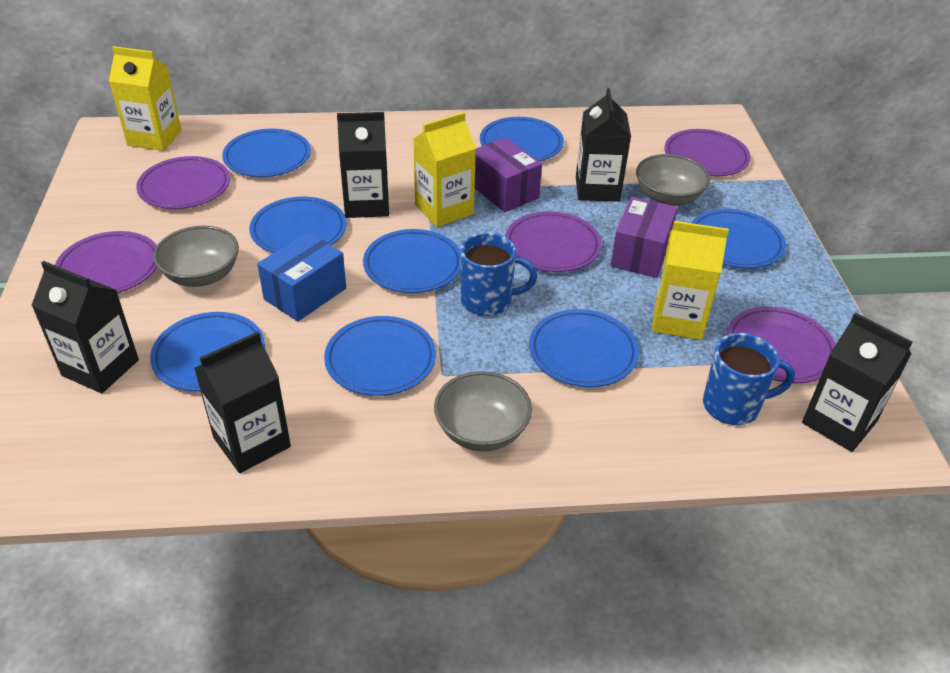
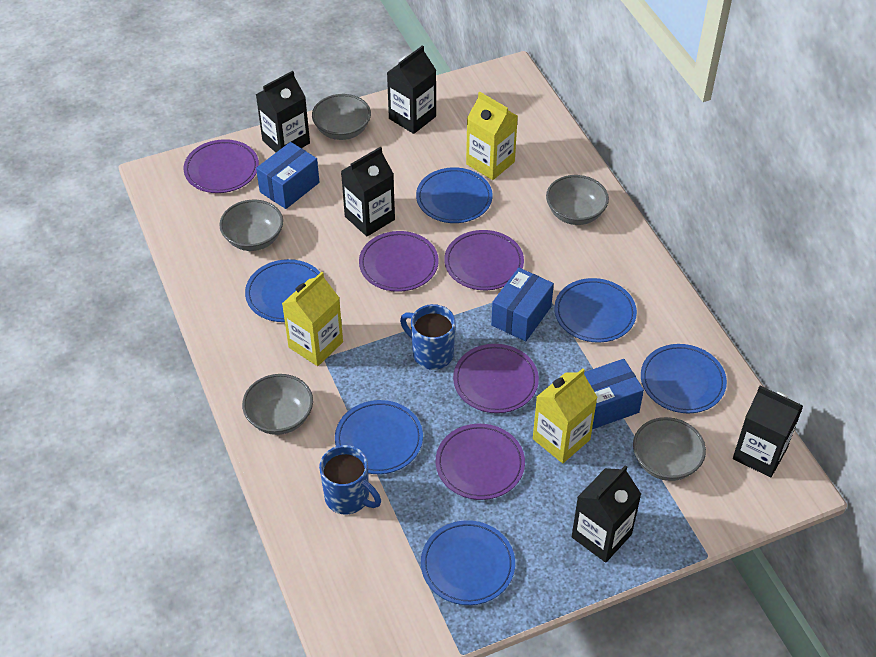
blue box: 1 -> 3
blue plate: 8 -> 6
grey bowl: 3 -> 5
purple box: 2 -> 0

